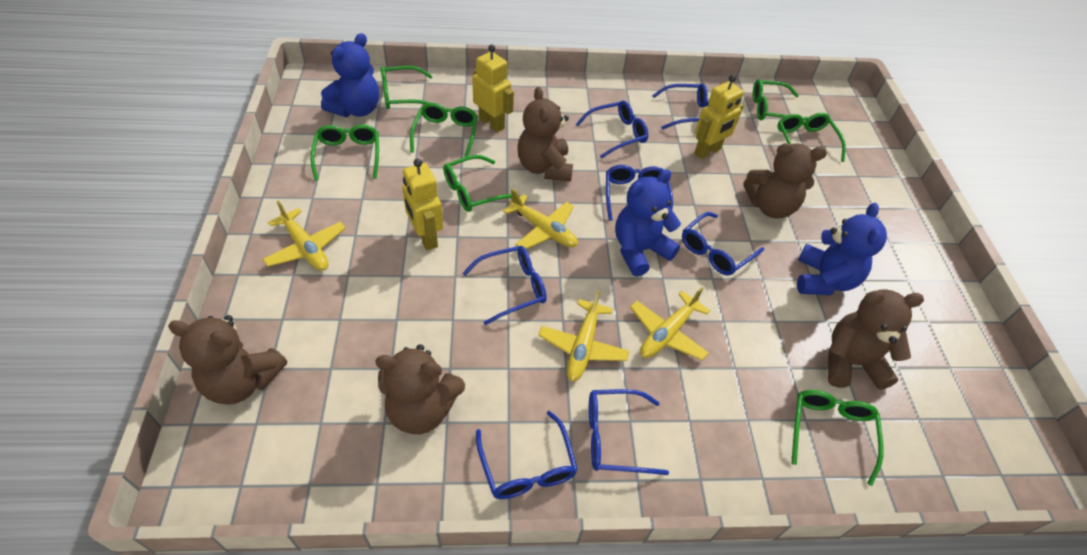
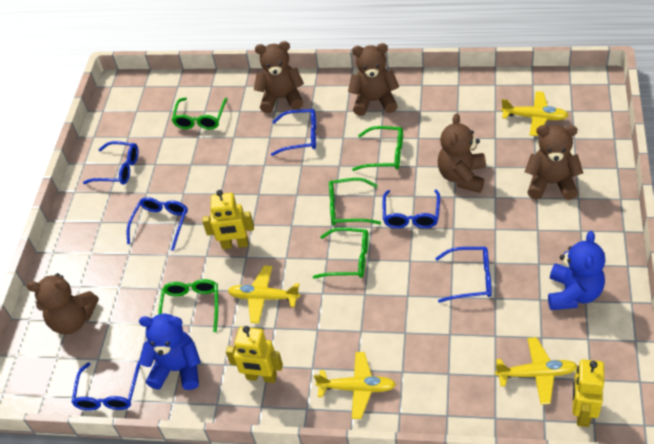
blue glasses: 7 -> 6
blue teddy bear: 3 -> 2
green glasses: 7 -> 5

